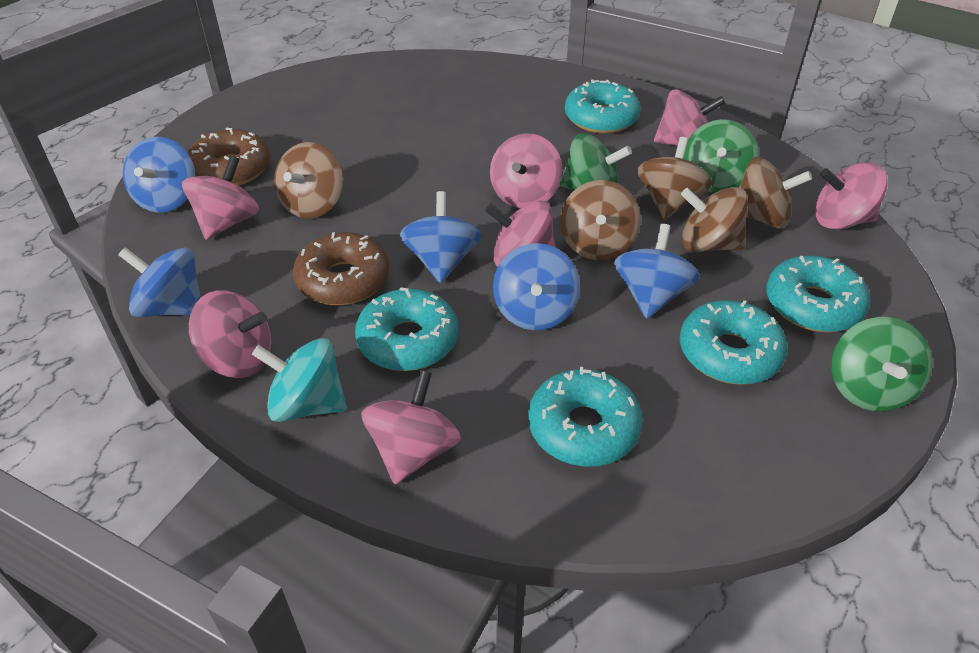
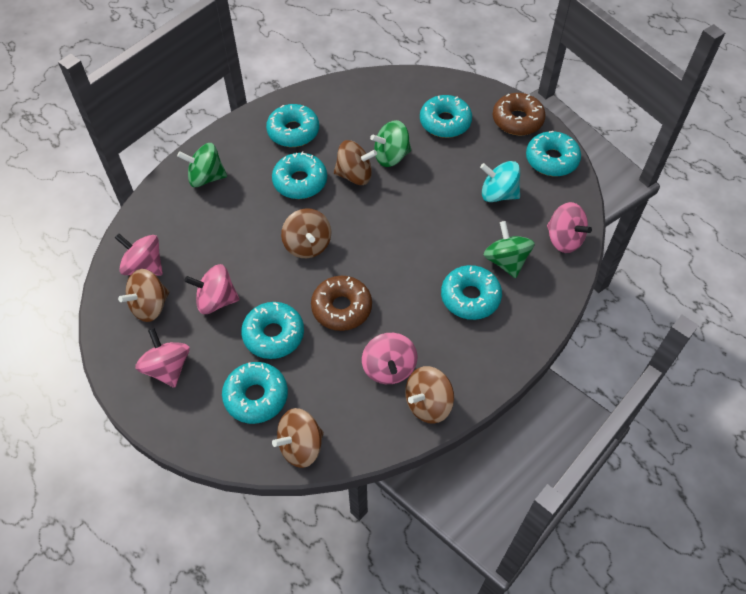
blue spinning top: 5 -> 0
pink spinning top: 7 -> 5
turquoise donut: 5 -> 7

